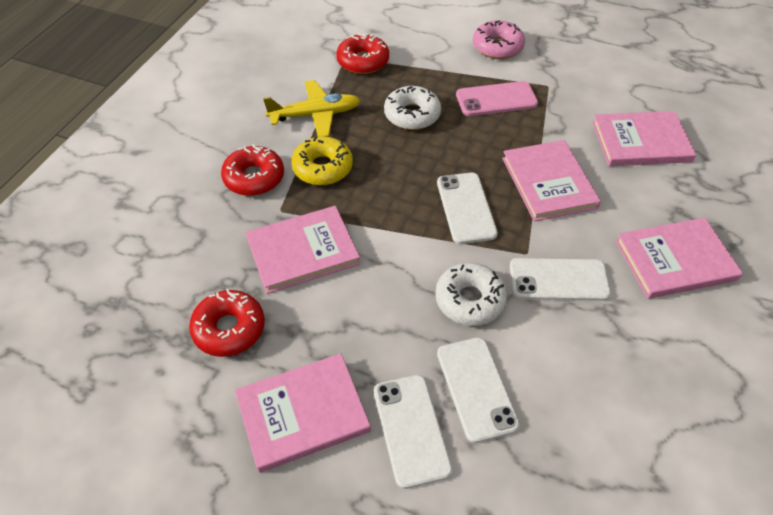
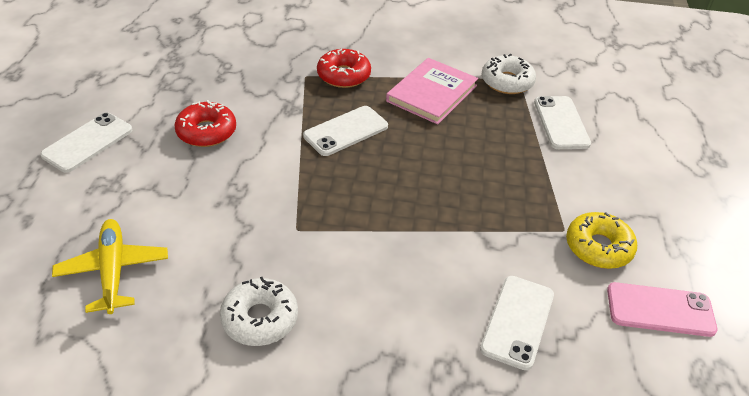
pink book: 5 -> 1
pink donut: 1 -> 0
red donut: 3 -> 2

